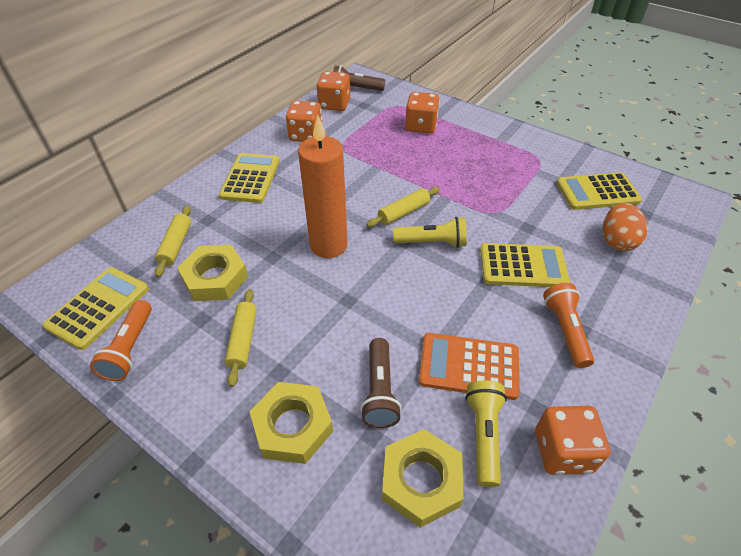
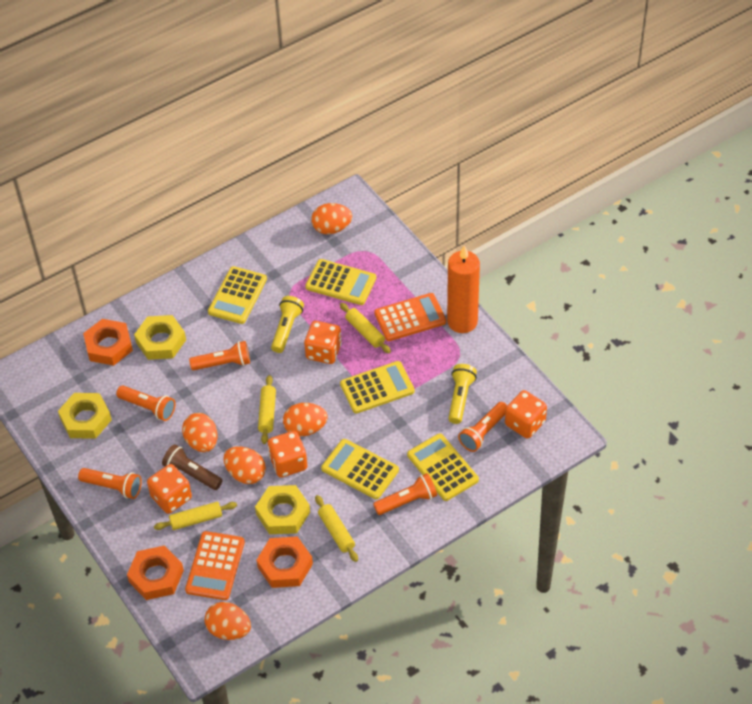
brown flashlight: 2 -> 1
orange calculator: 1 -> 2
orange egg: 1 -> 5
orange flashlight: 2 -> 5
orange nut: 0 -> 3
yellow calculator: 4 -> 5
yellow rolling pin: 3 -> 4

